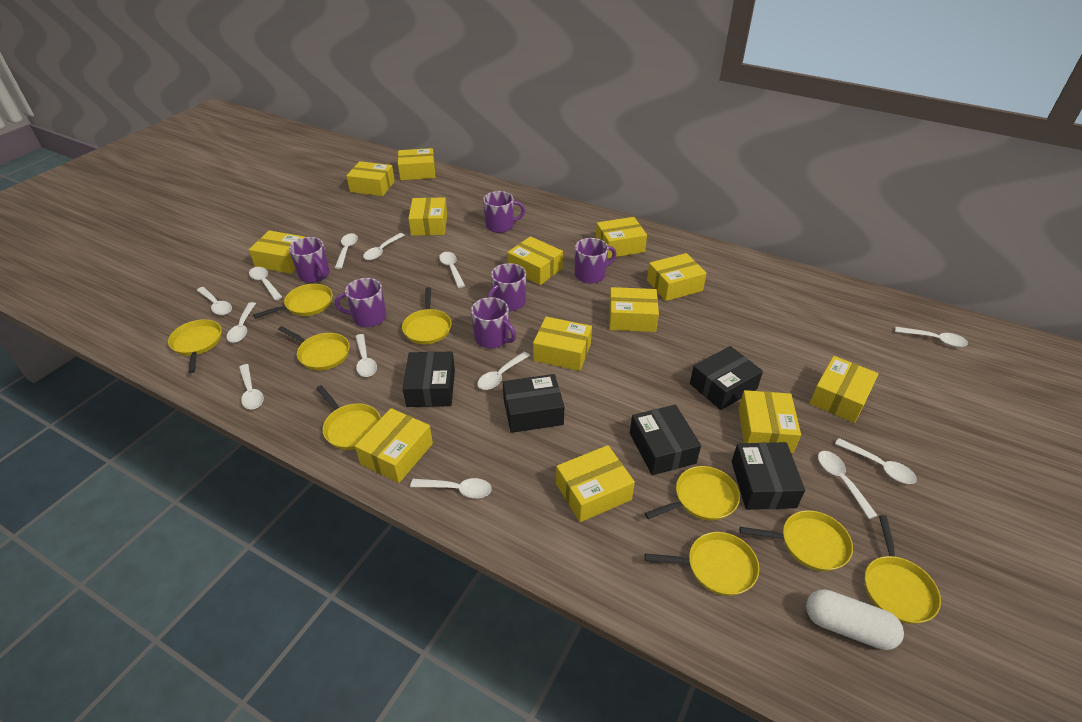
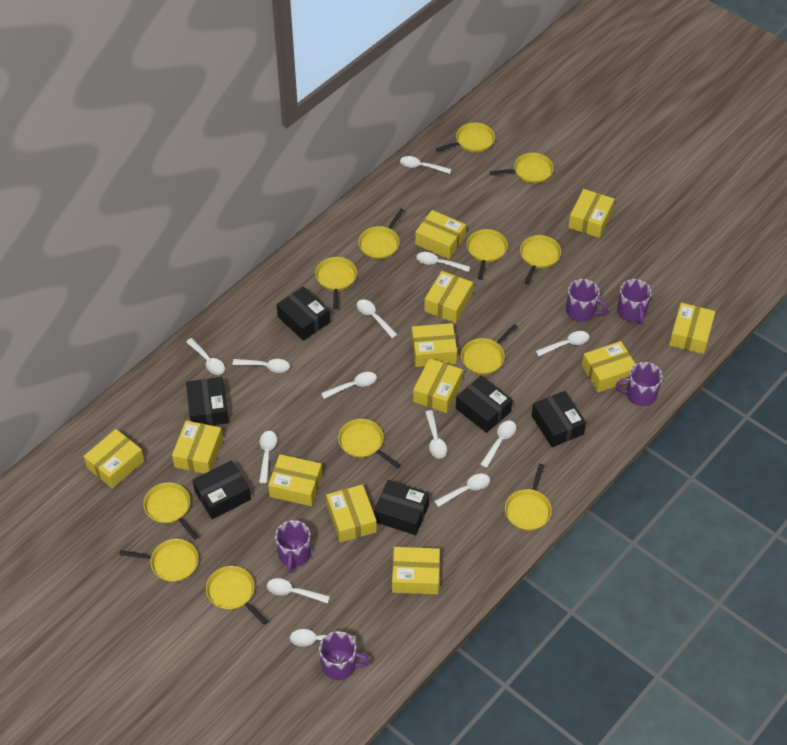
black box: 5 -> 6
purple mug: 6 -> 5
white capsule: 1 -> 0
yellow box: 13 -> 12
yellow pan: 9 -> 12

